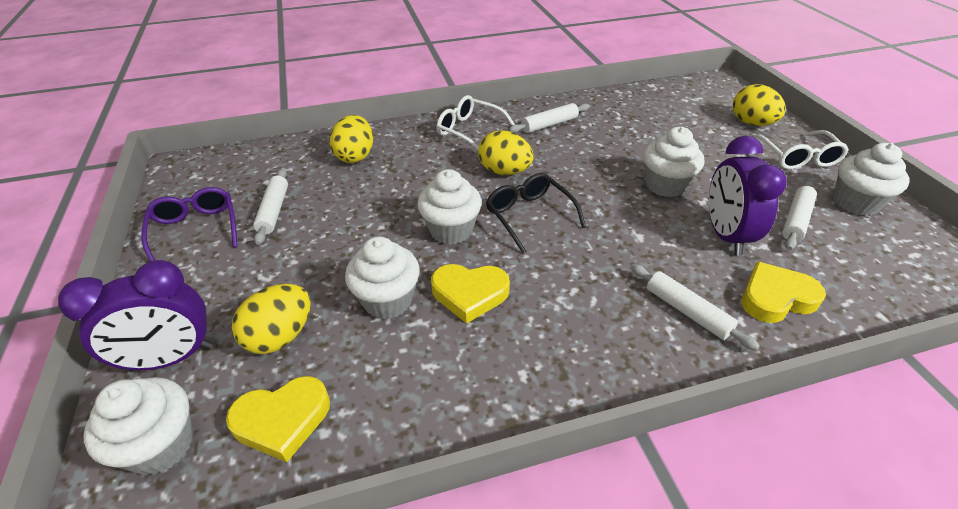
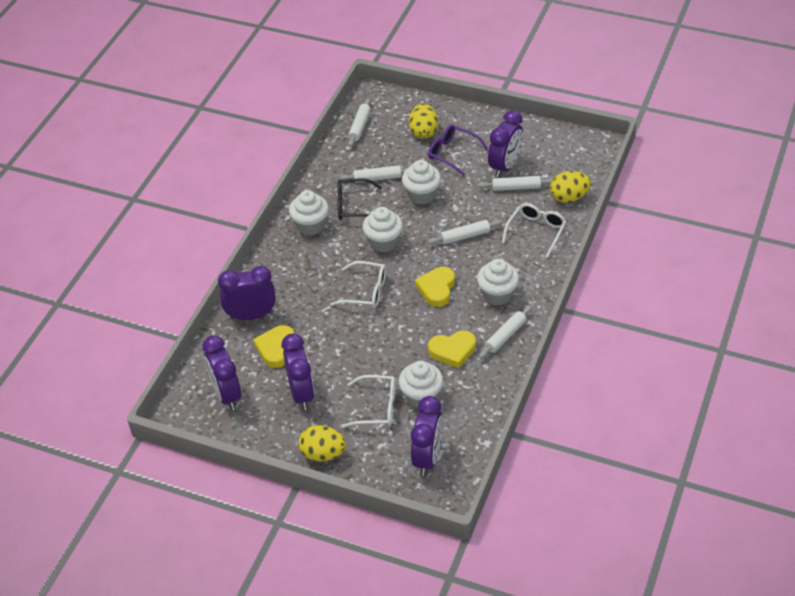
purple clock: 2 -> 5
white glasses: 2 -> 3
white rolling pin: 4 -> 5
yellow egg: 4 -> 3

